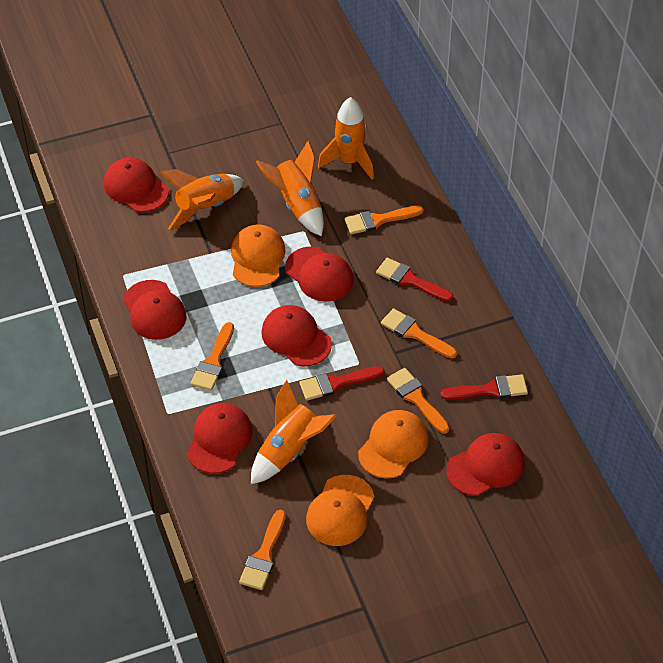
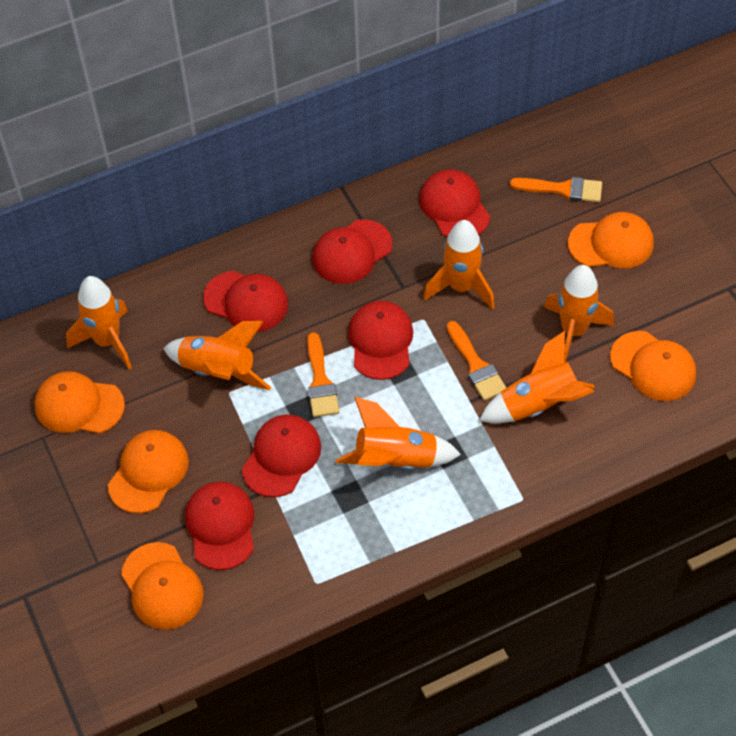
orange brush: 5 -> 3
orange cap: 3 -> 5
orange rocket: 4 -> 6
red brush: 3 -> 0

